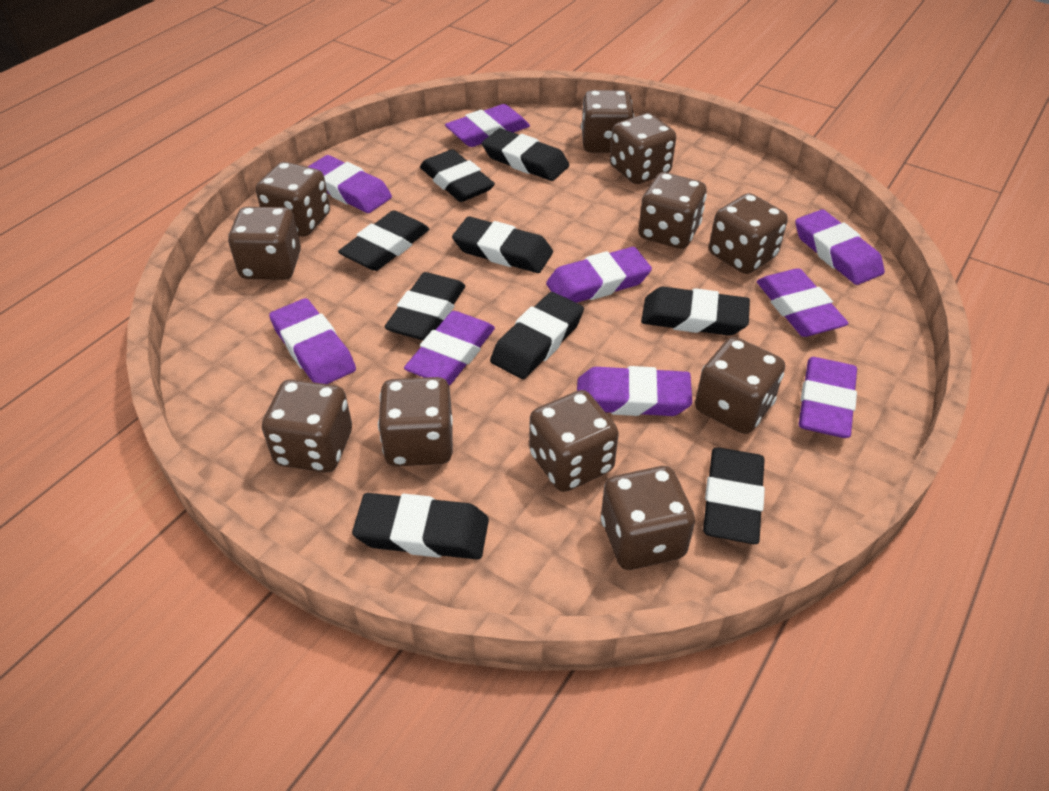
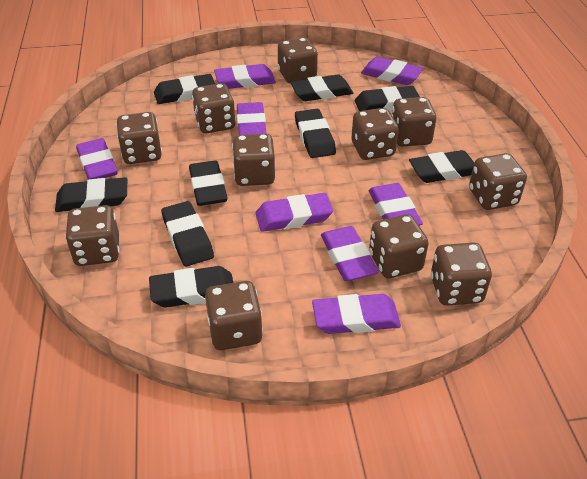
purple eraser: 9 -> 8

